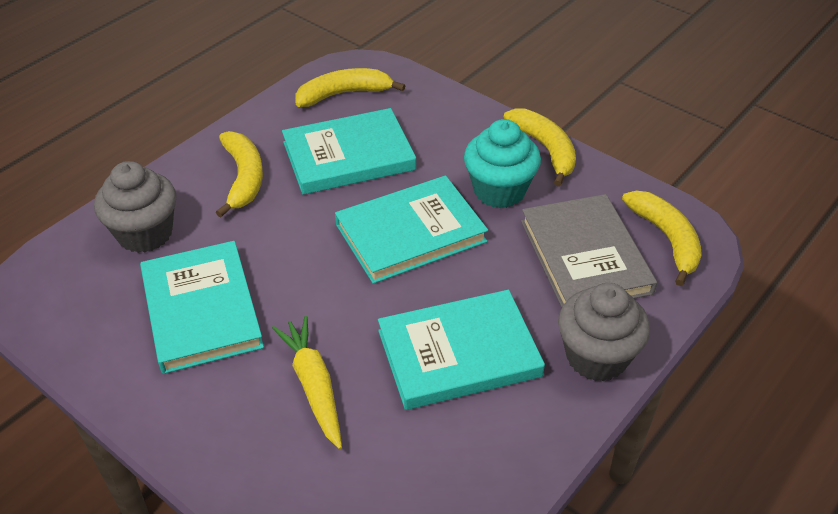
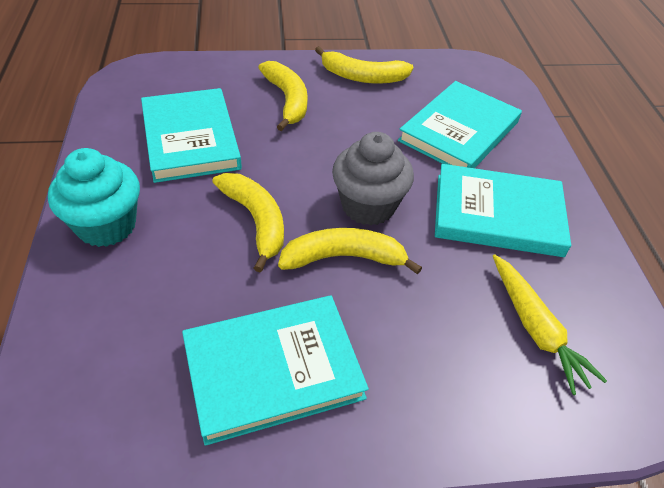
grey book: 1 -> 0
grey cupcake: 2 -> 1

